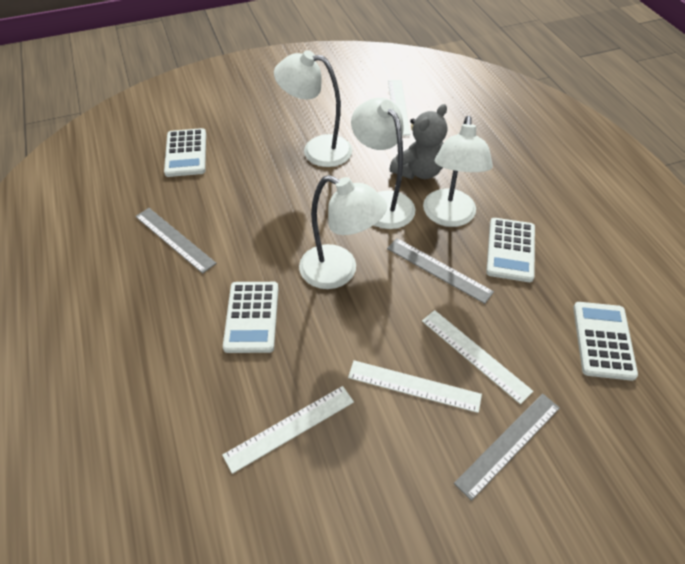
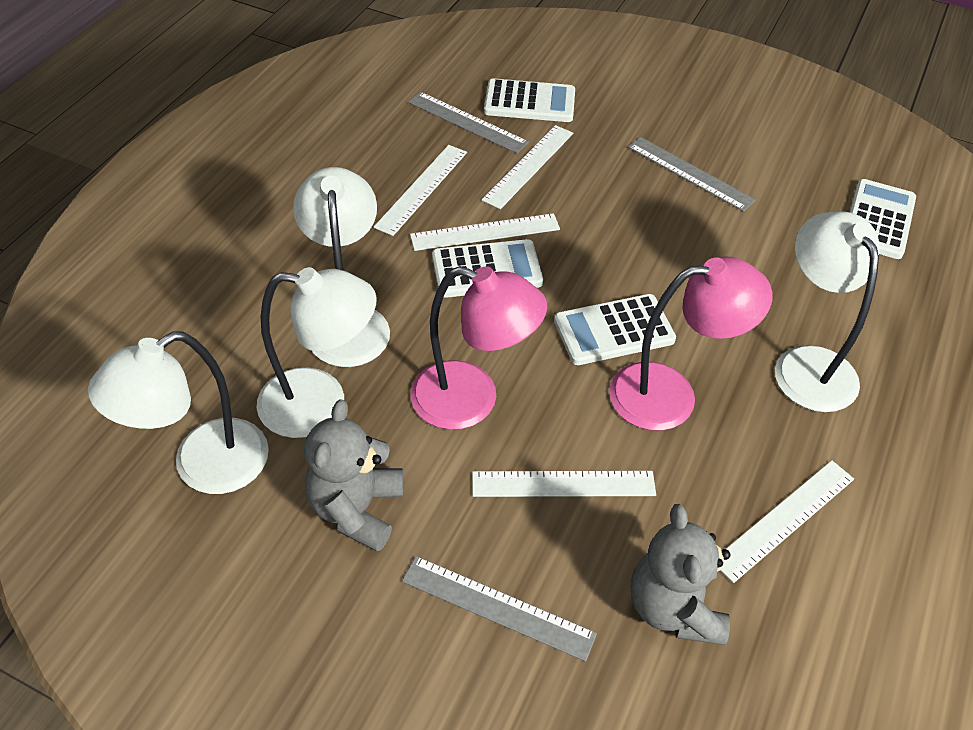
grey teddy bear: 1 -> 2
pink lamp: 0 -> 2
white ruler: 4 -> 5

